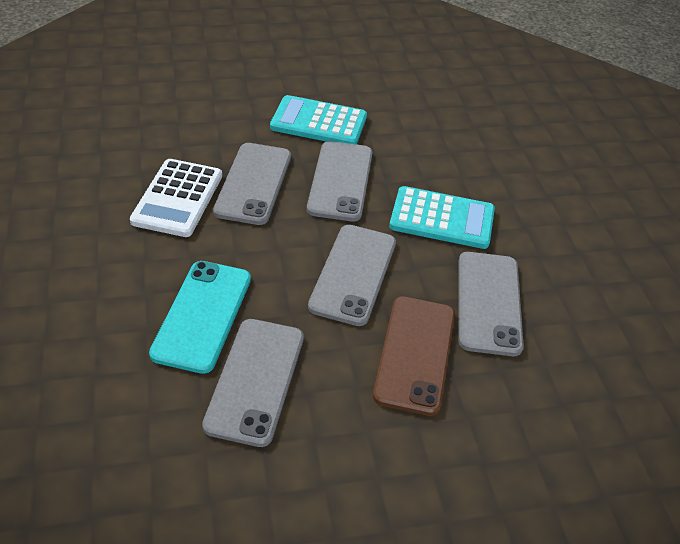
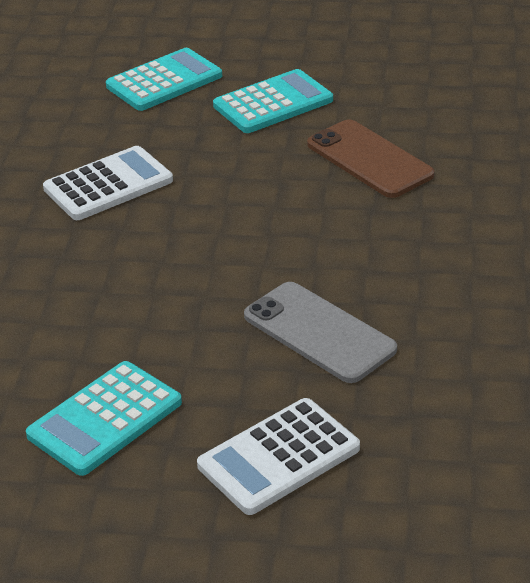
grey phone: 5 -> 1
turquoise calculator: 2 -> 3
turquoise phone: 1 -> 0
white calculator: 1 -> 2

